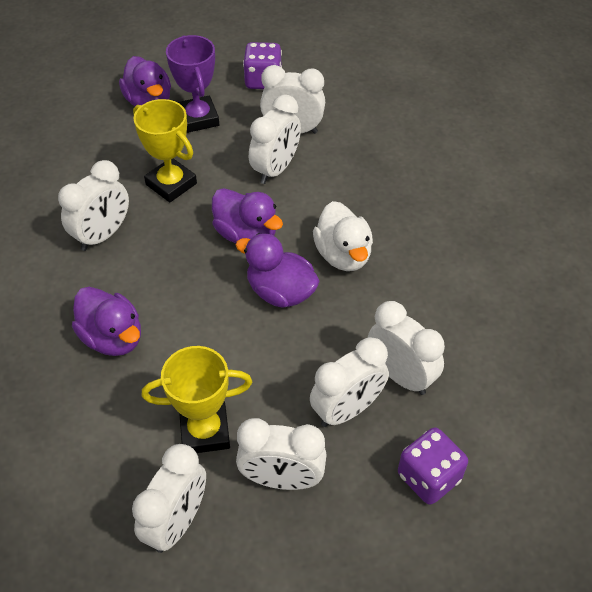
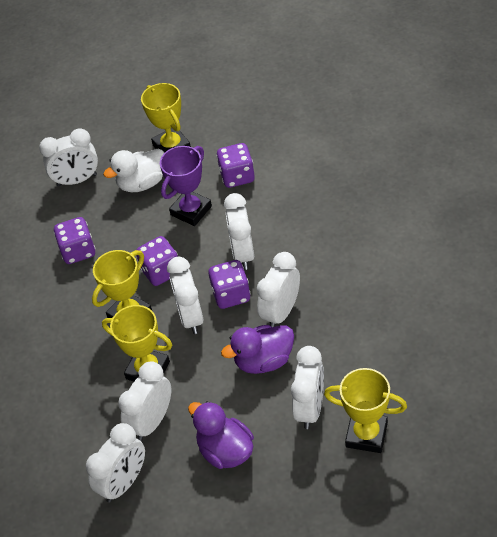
purple dice: 2 -> 4
purple duck: 4 -> 2
yellow trophy: 2 -> 4

